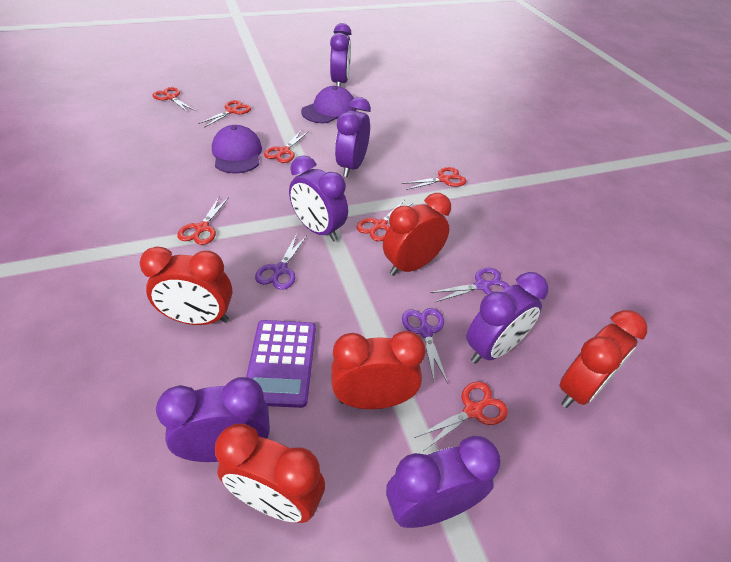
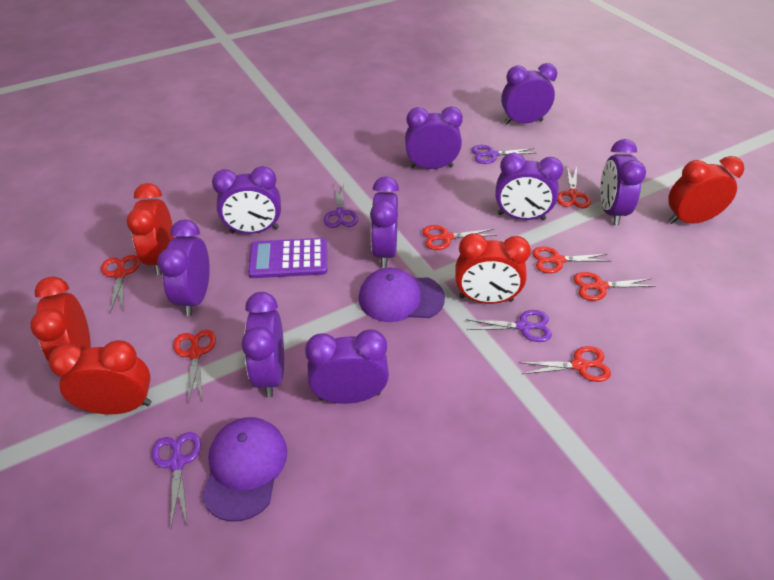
purple clock: 6 -> 9
purple scissors: 3 -> 4

